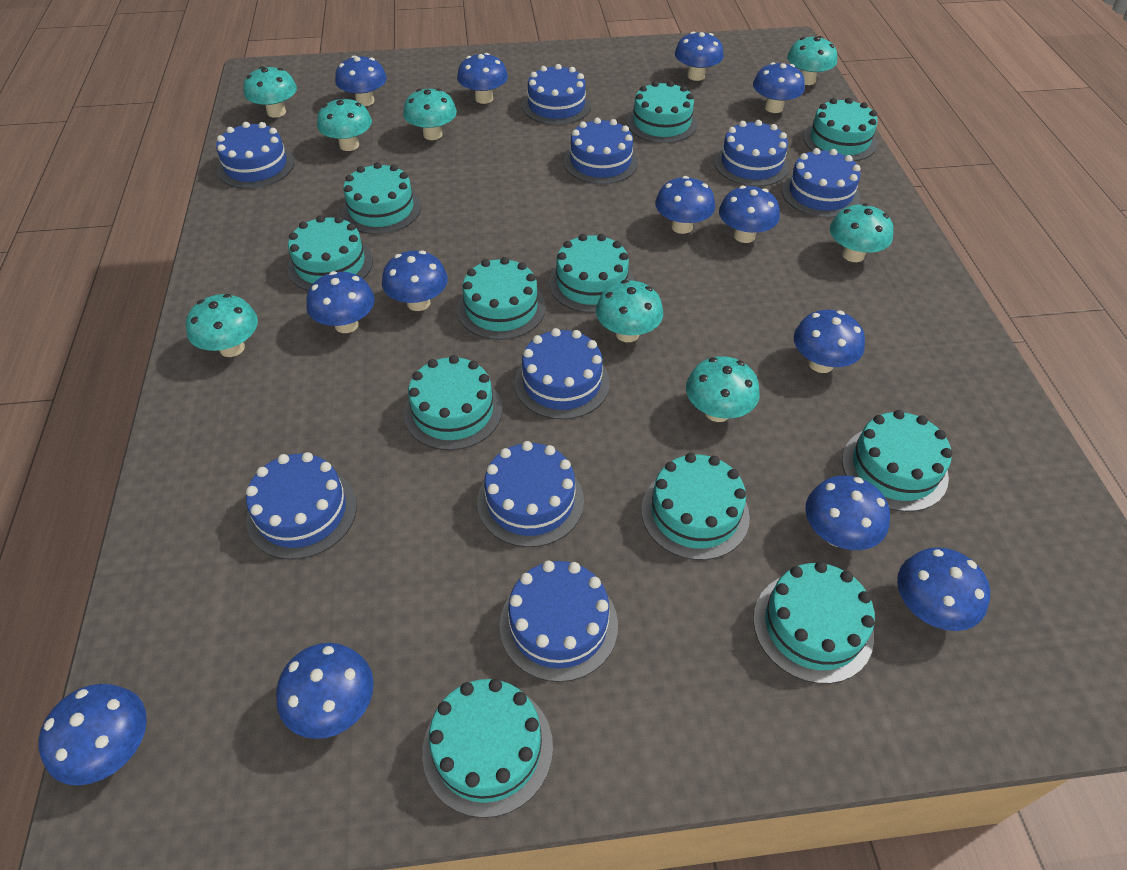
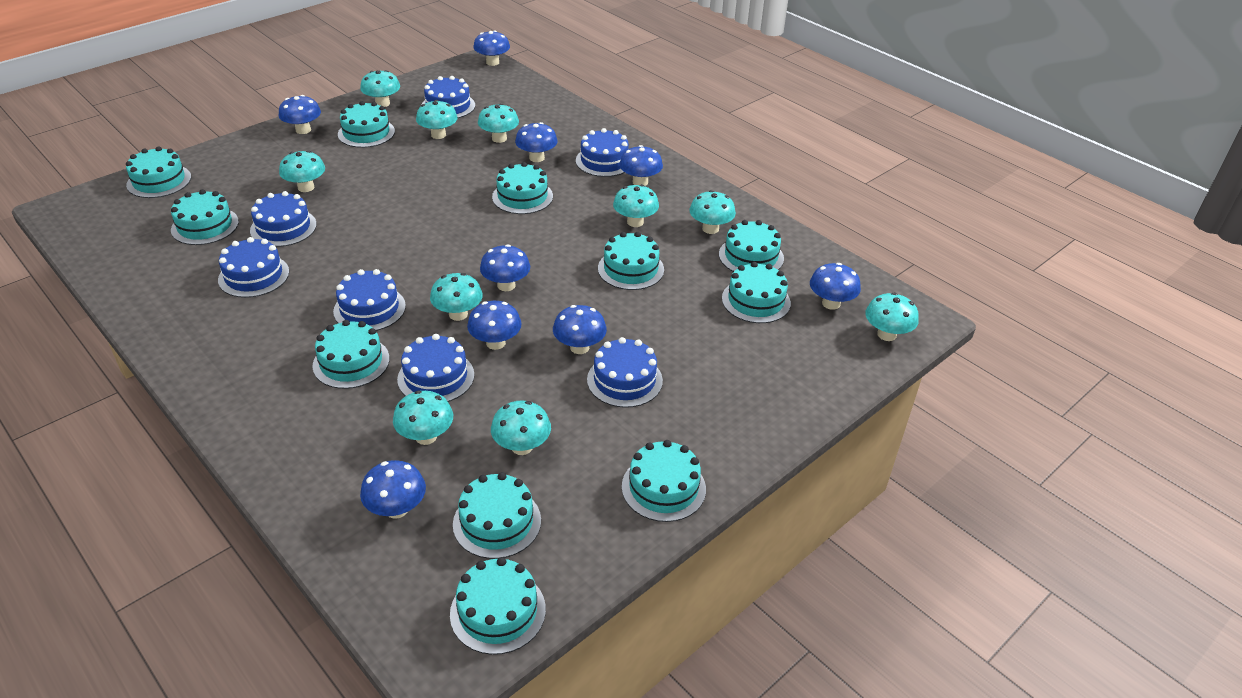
blue cake: 9 -> 7
blue mushroom: 13 -> 9
turquoise mushroom: 8 -> 10

